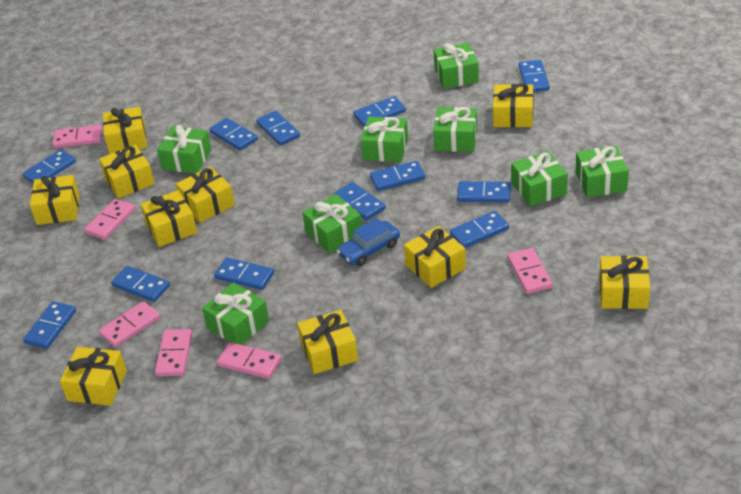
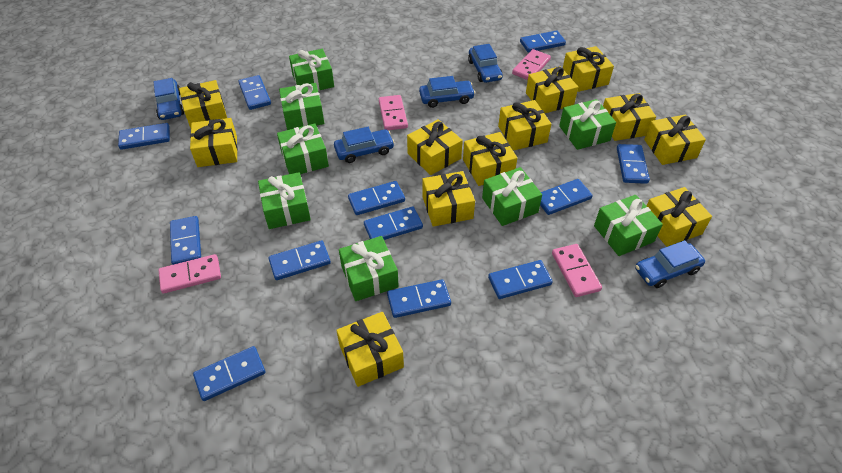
blue car: 1 -> 5
pink domino: 6 -> 4
yellow gift: 10 -> 12

